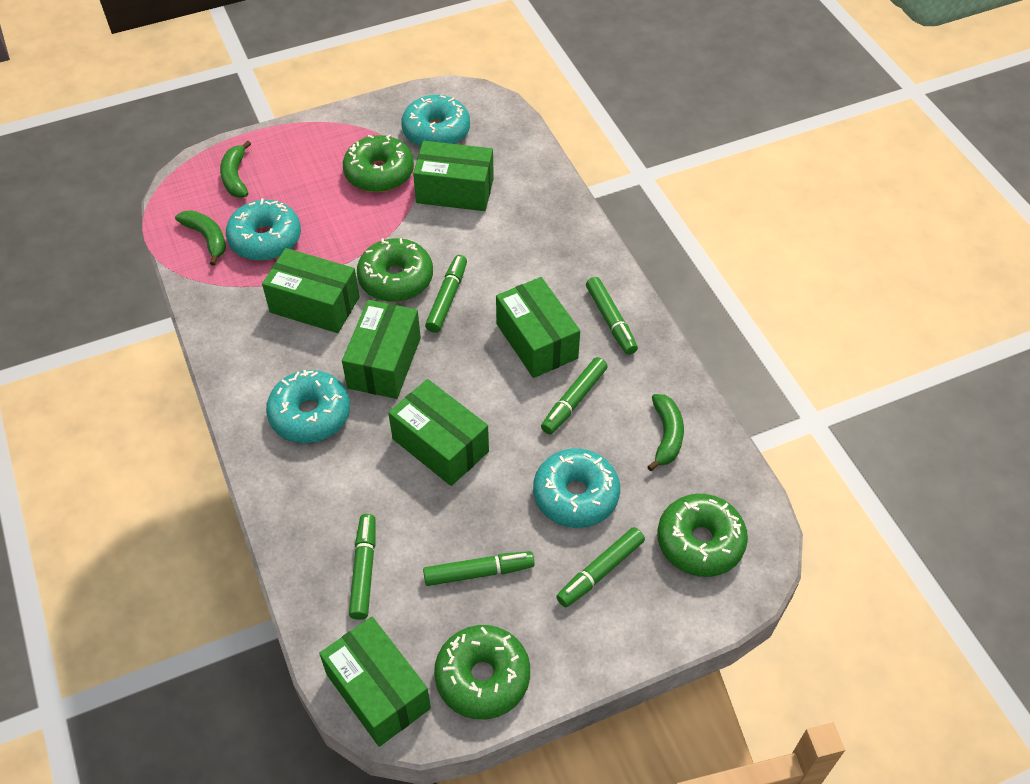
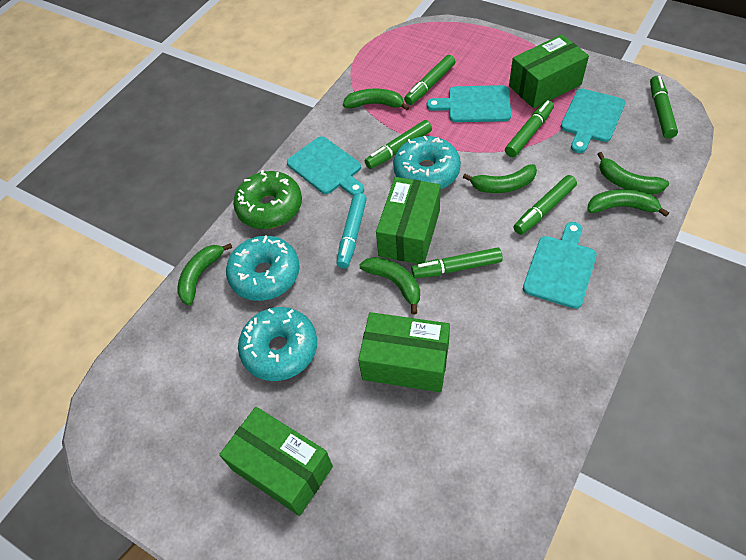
green banana: 3 -> 6
green box: 6 -> 4
green donut: 4 -> 1
turquoise cutting board: 0 -> 4
turquoise donut: 4 -> 3
turquoise marker: 0 -> 1

